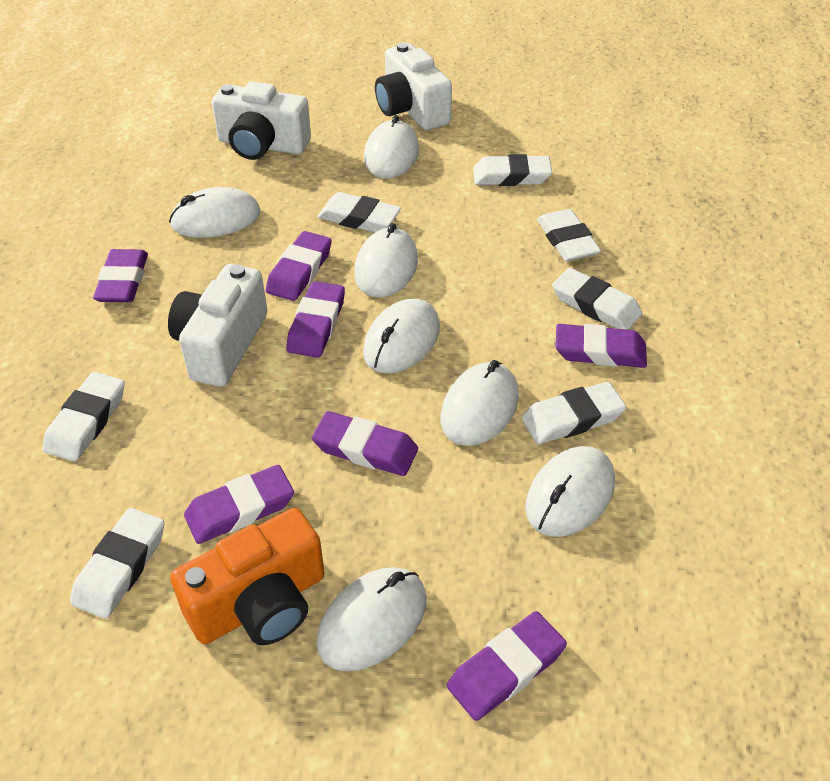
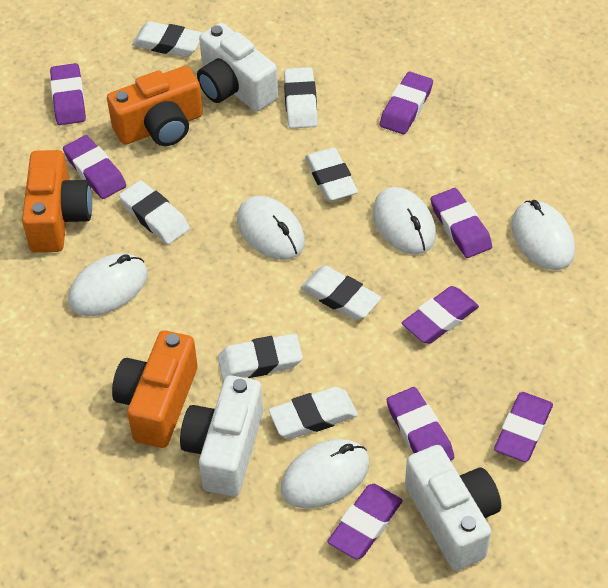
orange camera: 1 -> 3
purple eraser: 7 -> 8
white mouse: 7 -> 5

